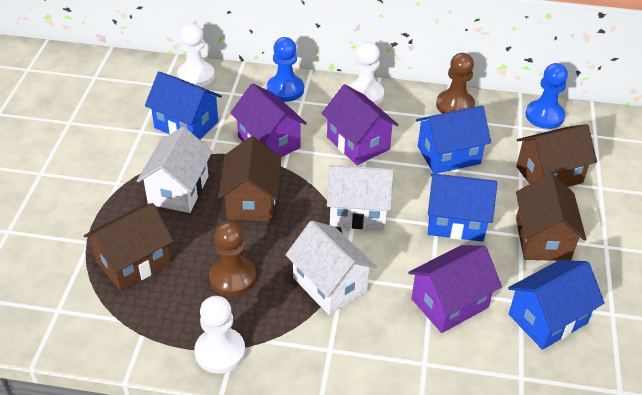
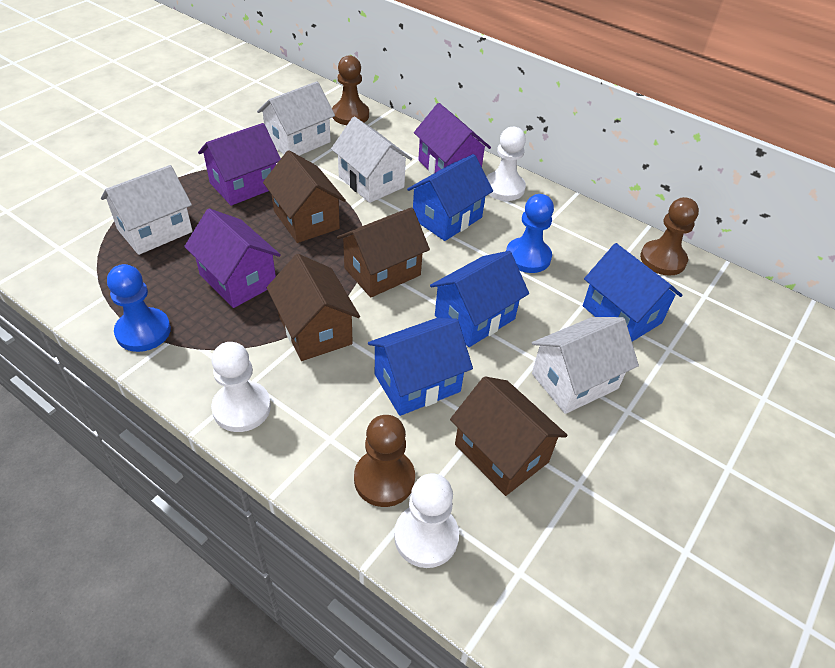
brown pawn: 2 -> 3
white house: 3 -> 4

